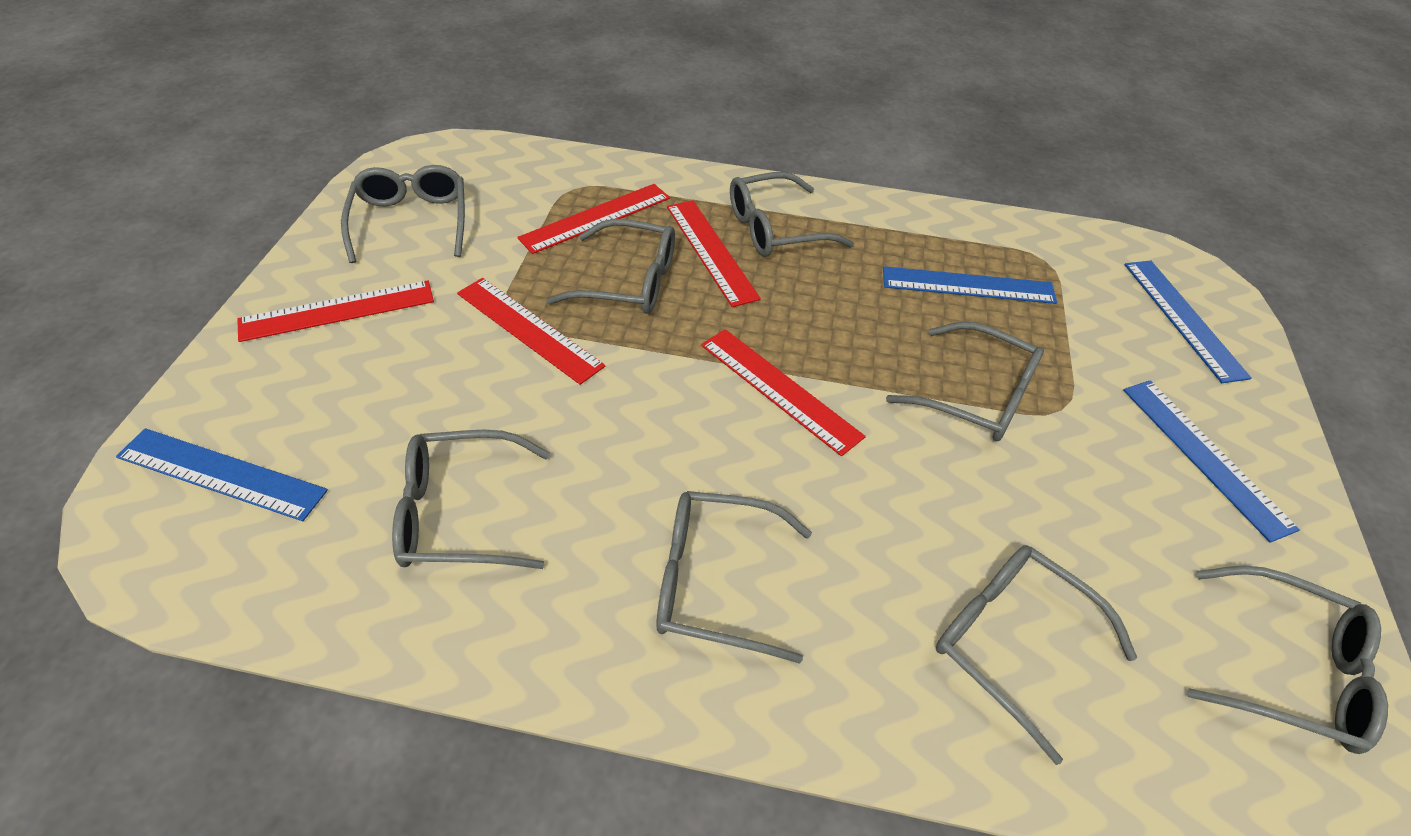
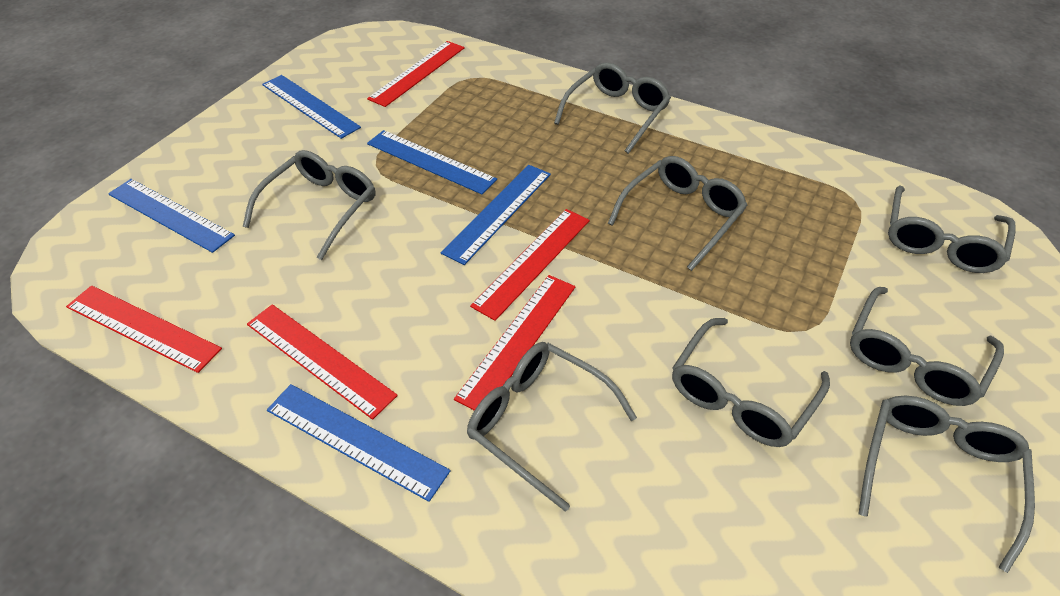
blue ruler: 4 -> 5

